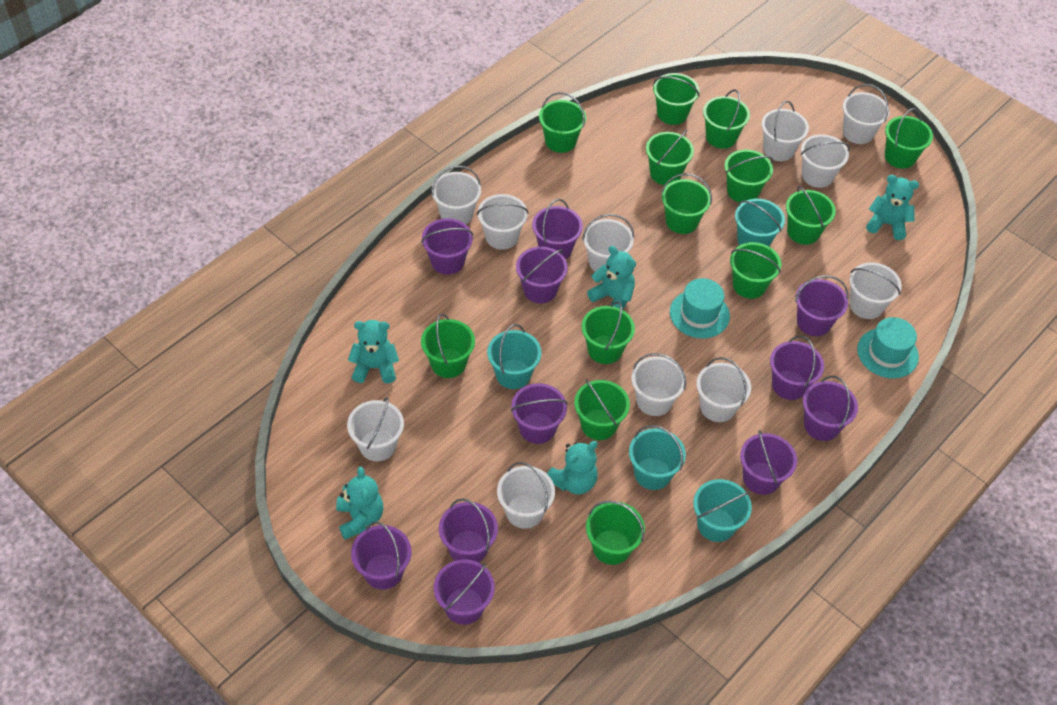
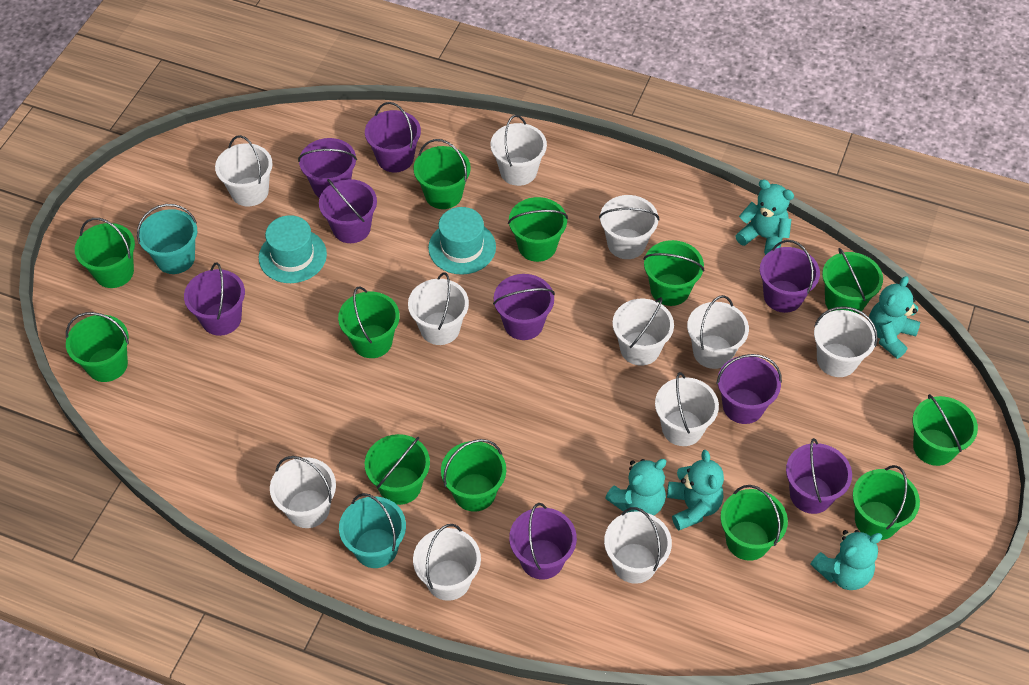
green bucket: 13 -> 12
purple bucket: 11 -> 9
turquoise bucket: 4 -> 2

